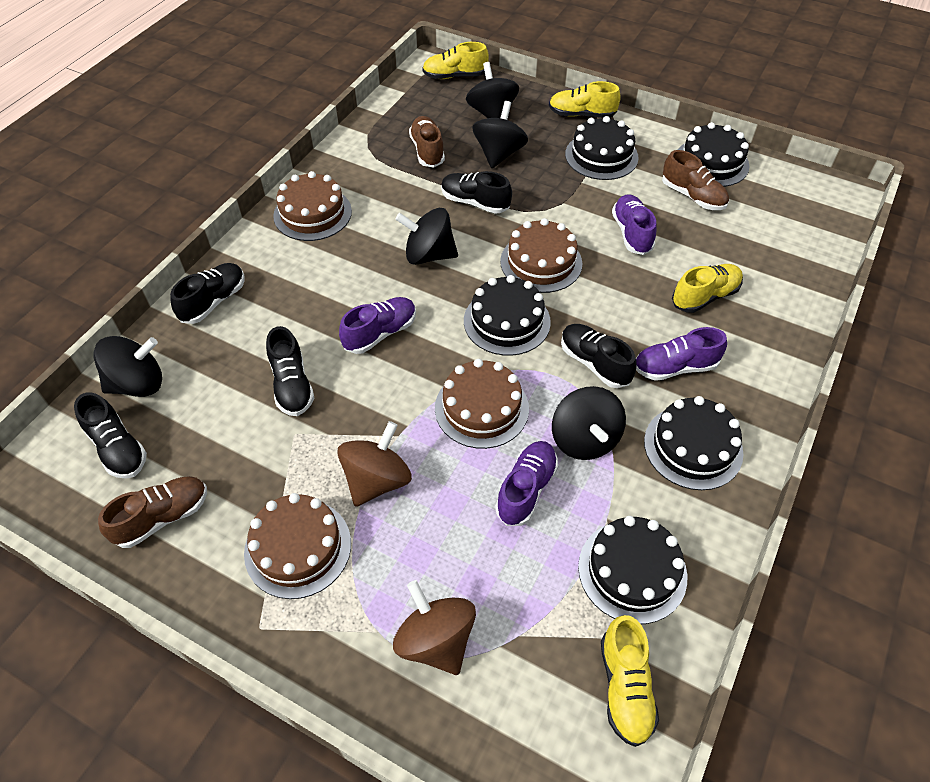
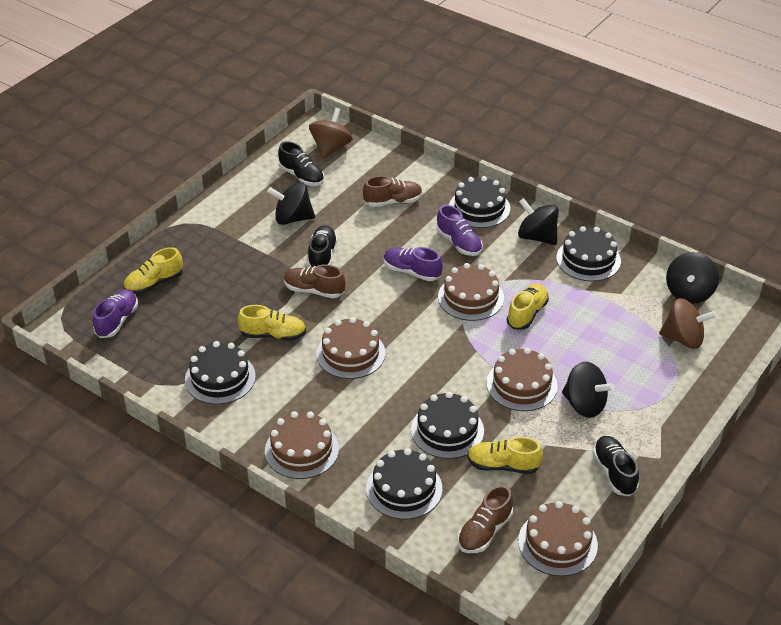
black shoe: 5 -> 3
black spinning top: 5 -> 4
brown cake: 4 -> 5
purple shoe: 4 -> 3

